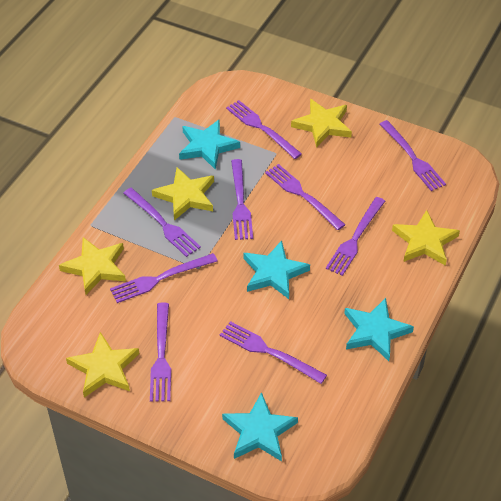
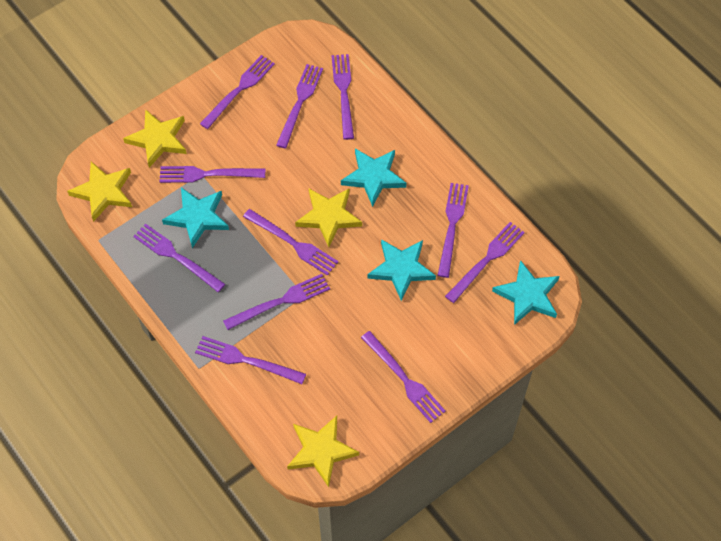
purple fork: 9 -> 11
yellow star: 5 -> 4

